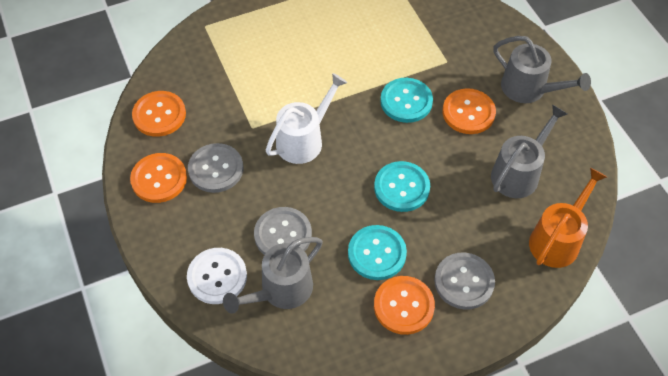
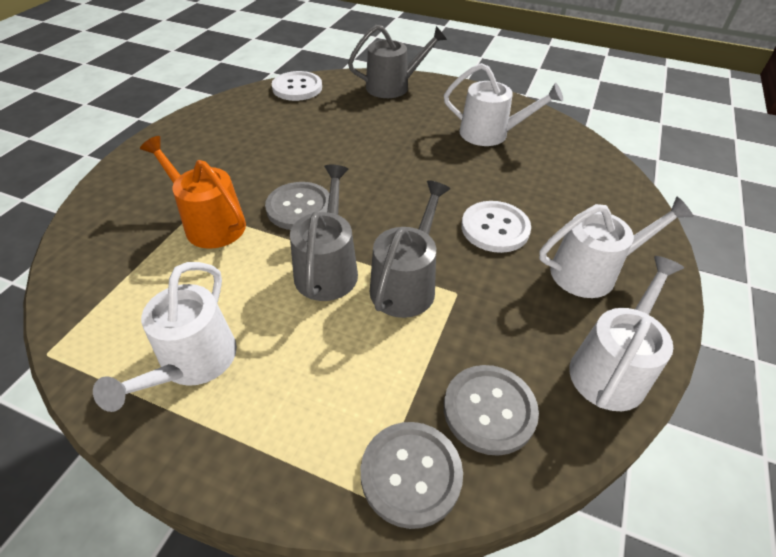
orange button: 4 -> 0
turquoise button: 3 -> 0
white button: 1 -> 2
white watering can: 1 -> 4

